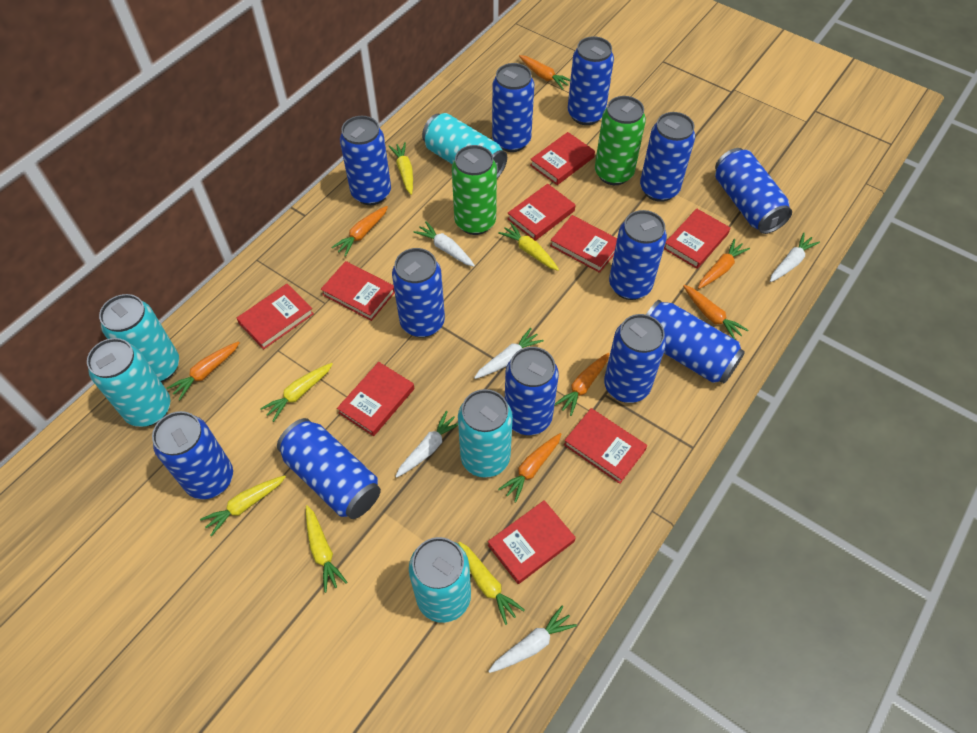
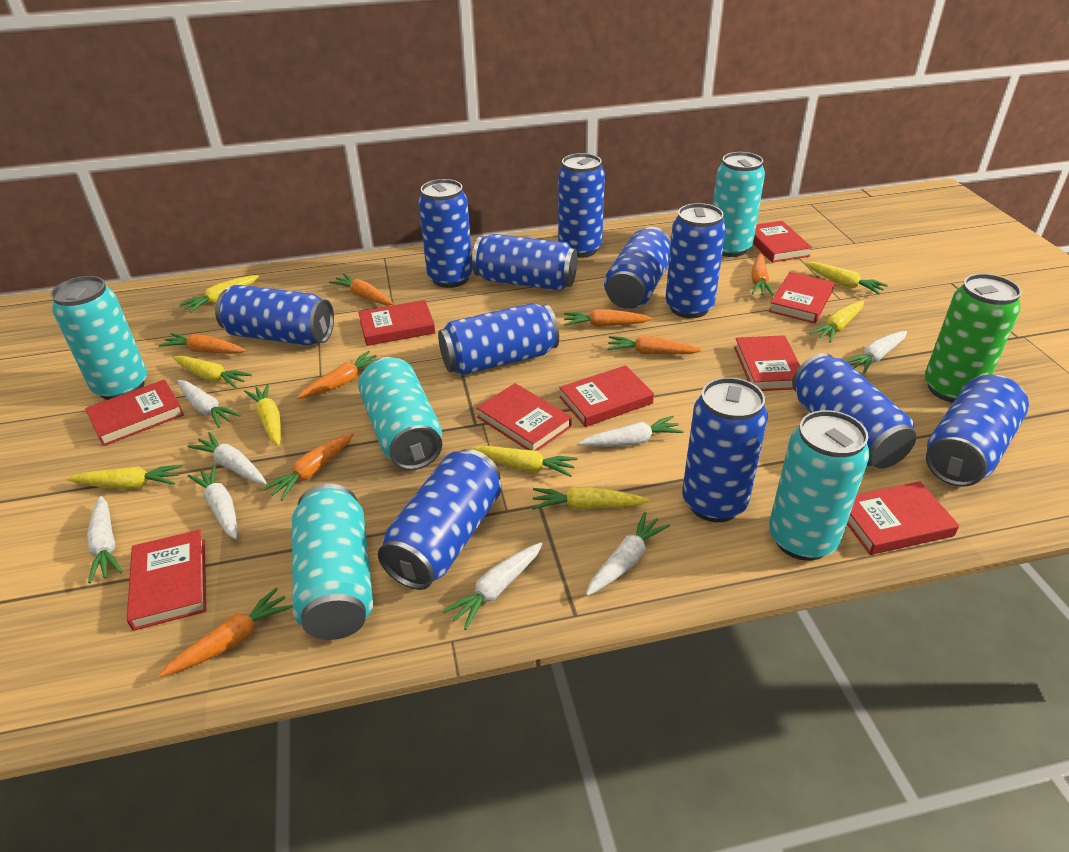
blue can: 12 -> 11
green can: 2 -> 1
orange carrot: 7 -> 8
white carrot: 5 -> 8
yellow carrot: 6 -> 8

